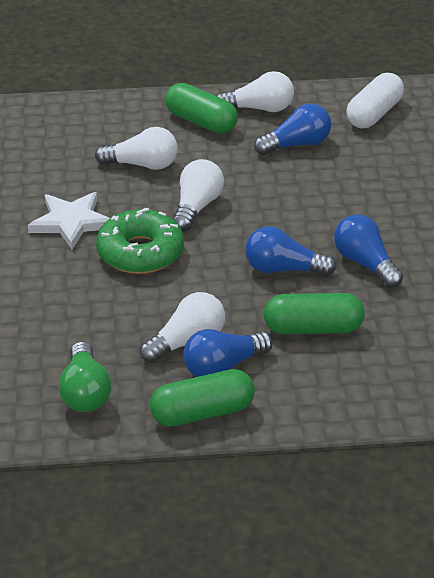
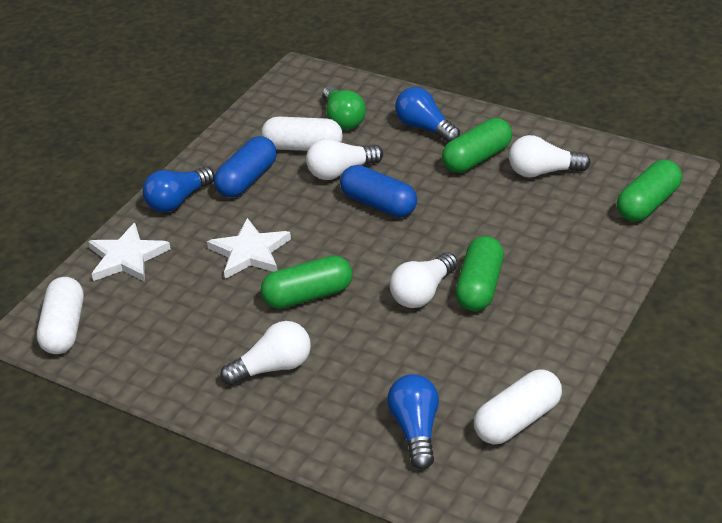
blue capsule: 0 -> 2
blue light bulb: 4 -> 3
green capsule: 3 -> 4
green donut: 1 -> 0
white capsule: 1 -> 3
white star: 1 -> 2

